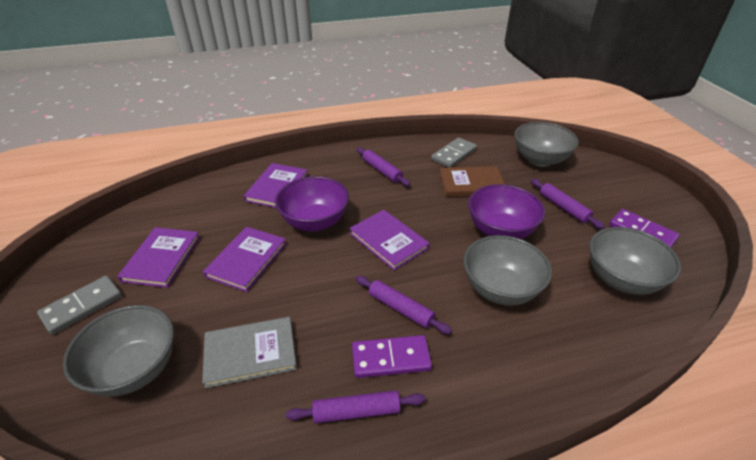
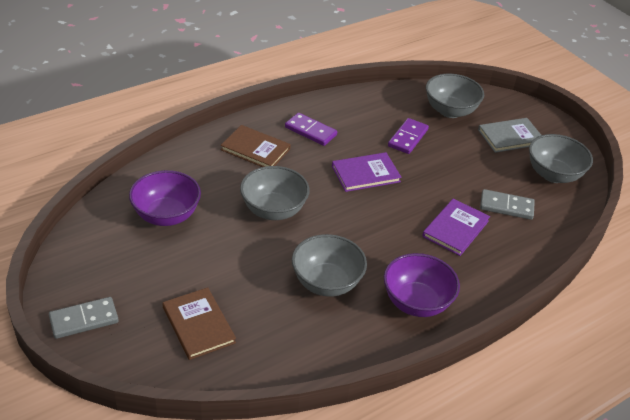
brown book: 1 -> 2
purple book: 4 -> 2
purple rolling pin: 4 -> 0

